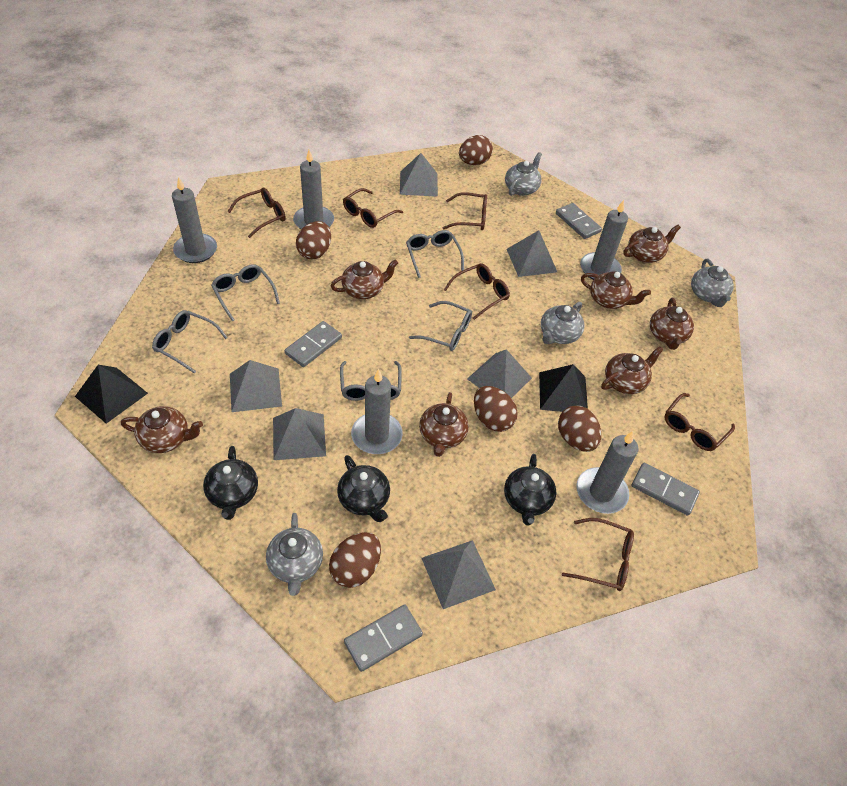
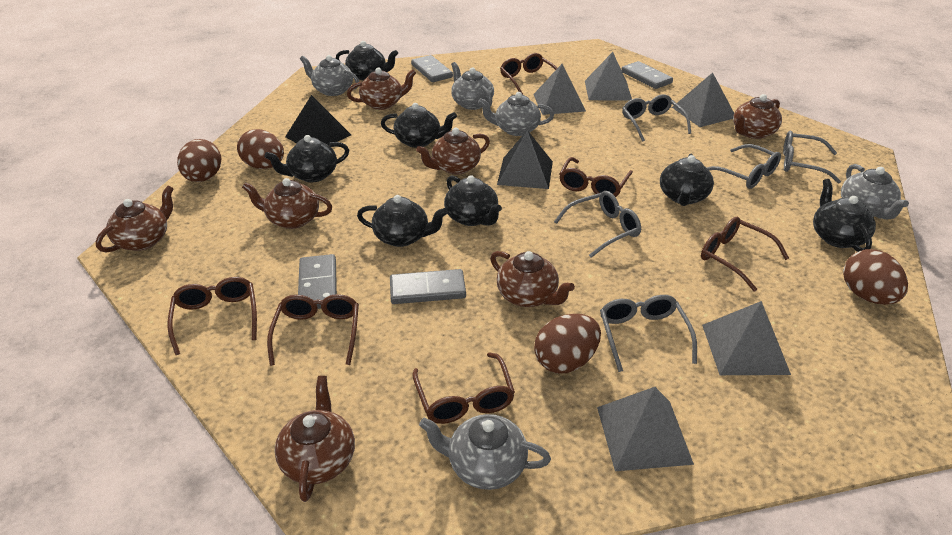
black teapot: 3 -> 7
brown egg: 5 -> 4
grey candle: 5 -> 0
grey pyramid: 6 -> 5
grey teapot: 4 -> 5

